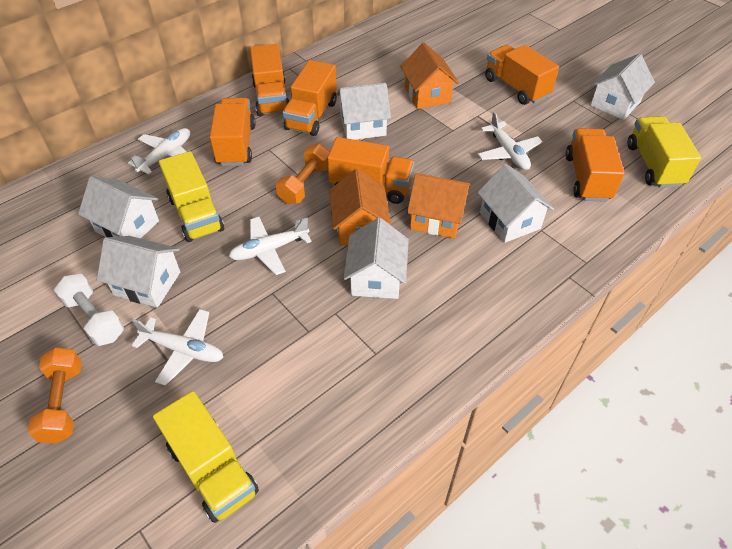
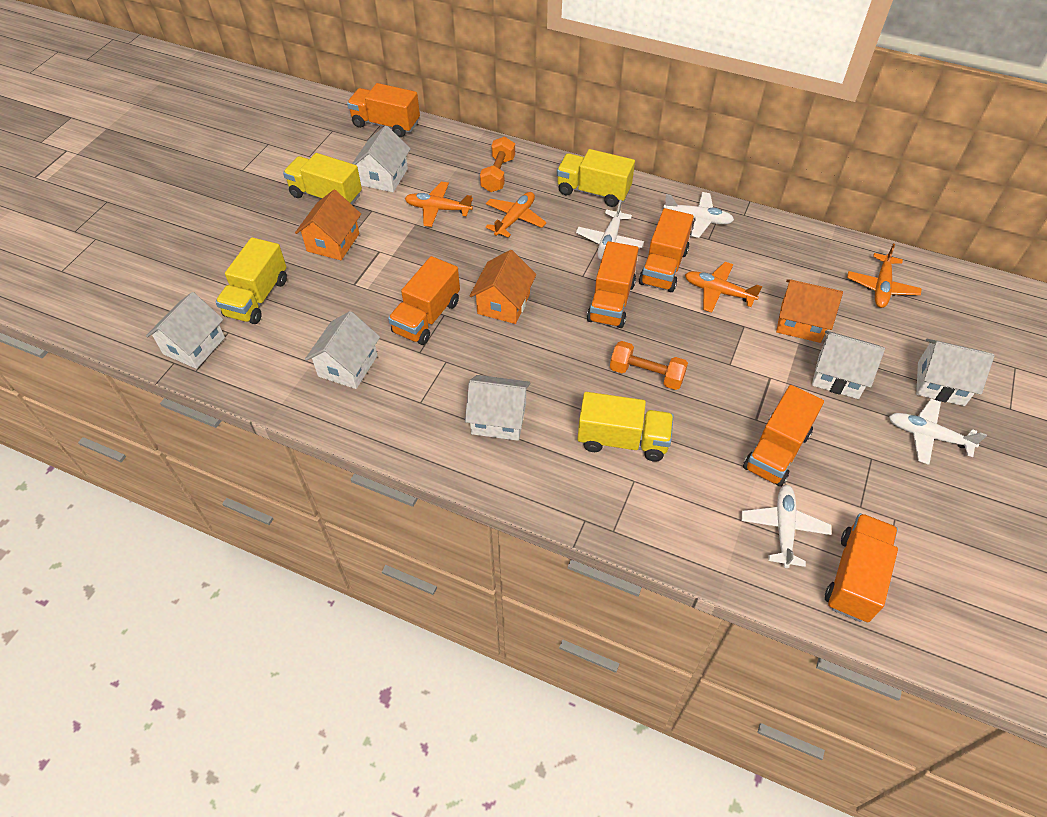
orange plane: 0 -> 4
white dumbbell: 1 -> 0
yellow truck: 3 -> 4

